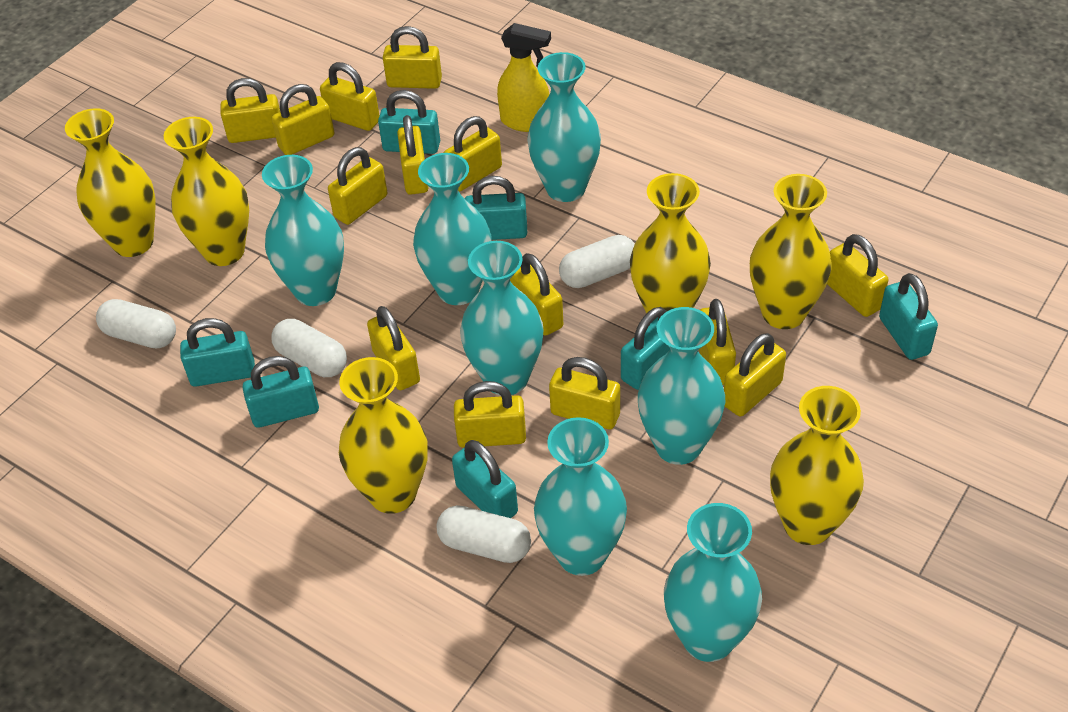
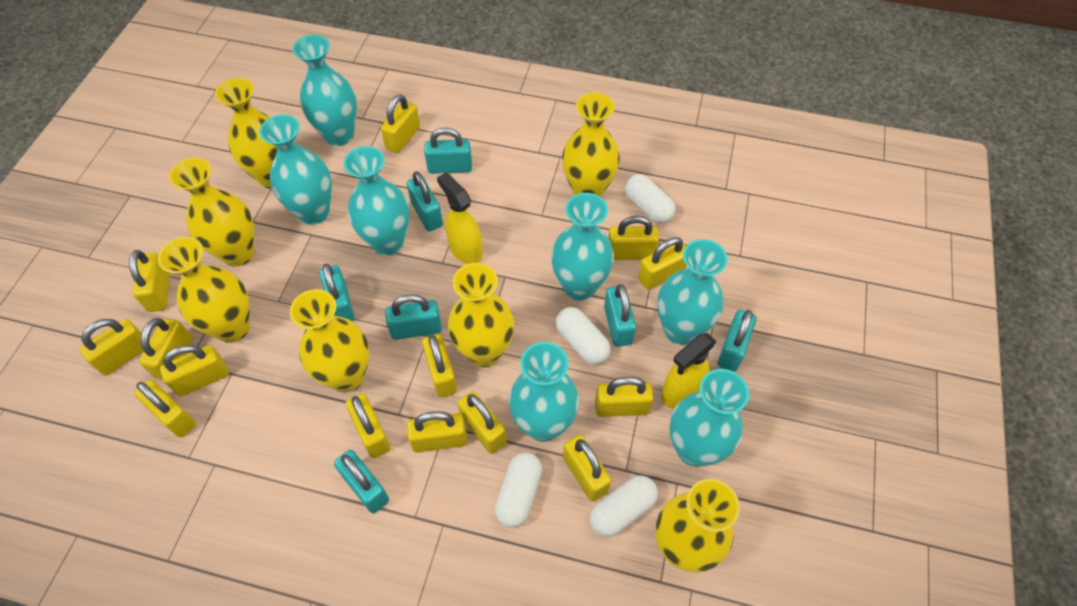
yellow spray bottle: 1 -> 2
yellow vase: 6 -> 7

